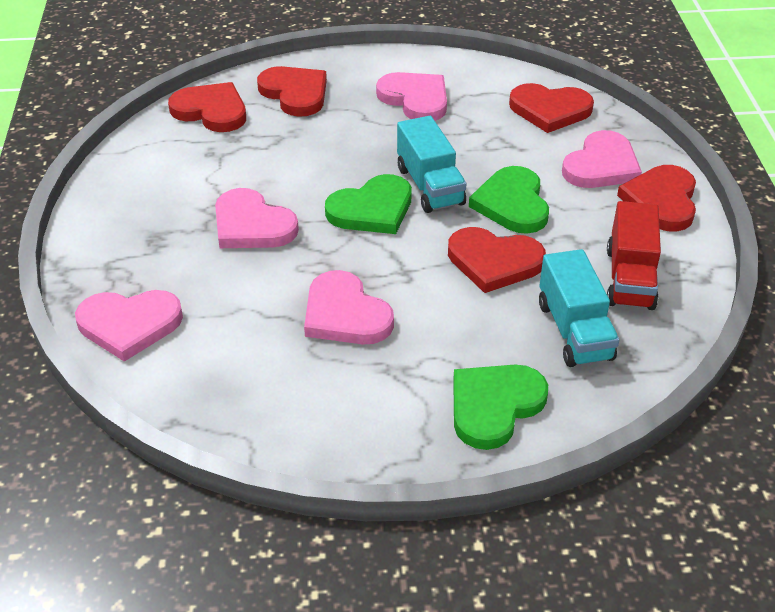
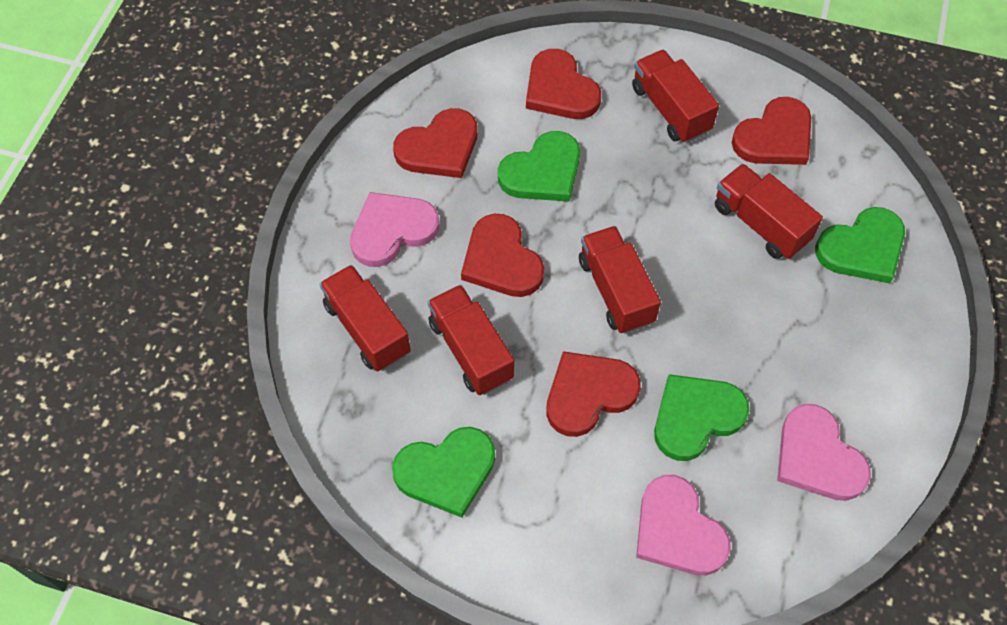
green heart: 3 -> 4
pink heart: 5 -> 3
red truck: 1 -> 5
turquoise truck: 2 -> 0

